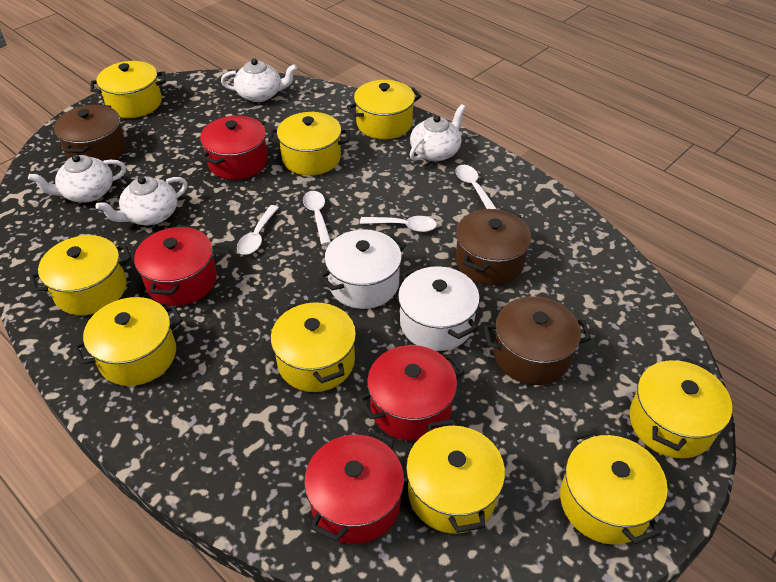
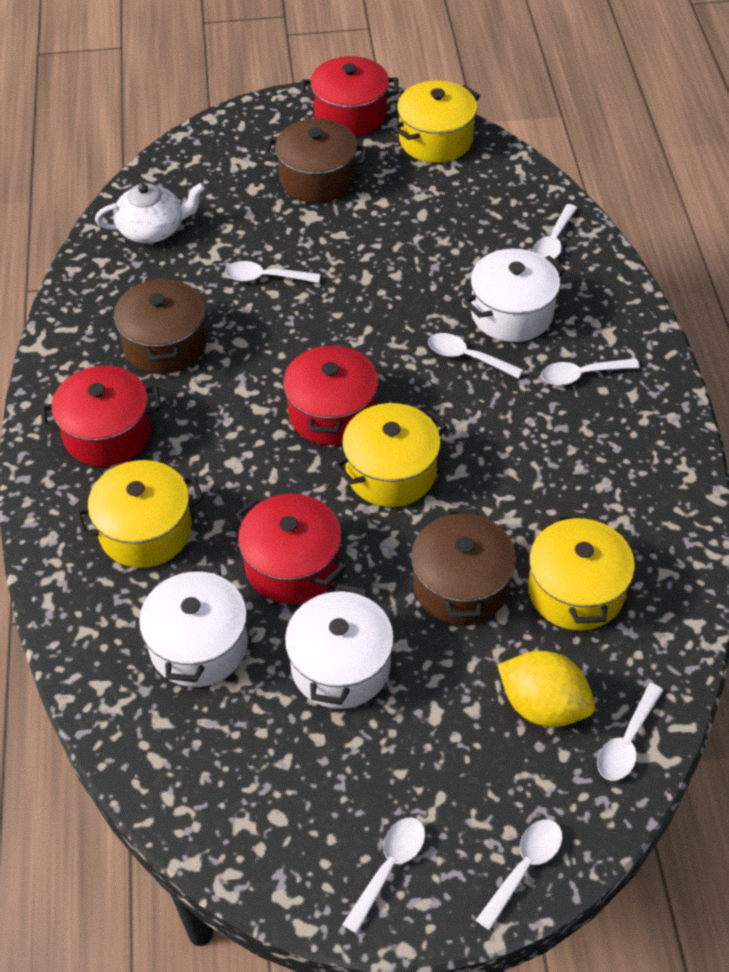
white pot: 2 -> 3
white spoon: 4 -> 7
white teapot: 4 -> 1
yellow lemon: 0 -> 1
yellow pot: 9 -> 4

